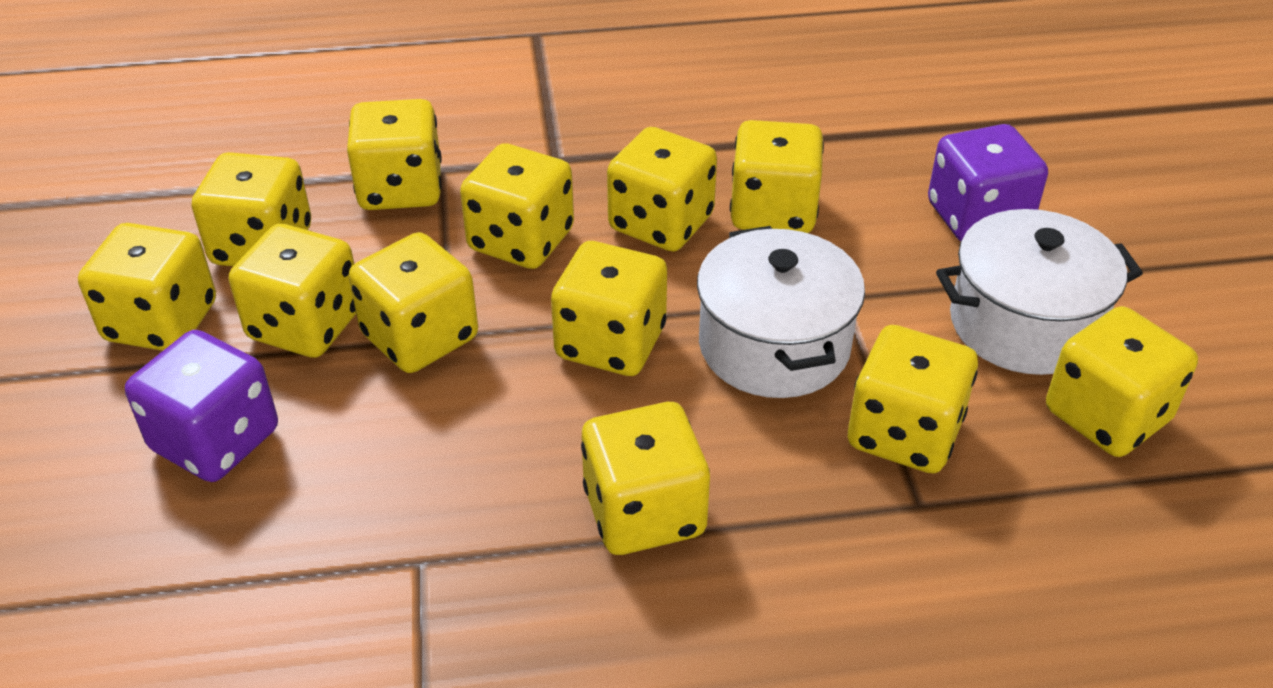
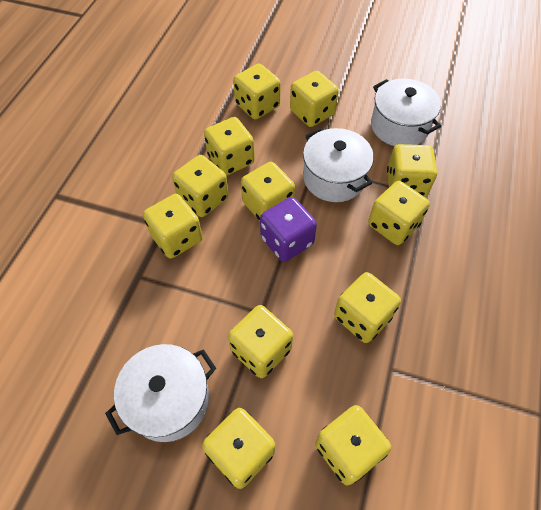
purple dice: 2 -> 1
white pot: 2 -> 3

